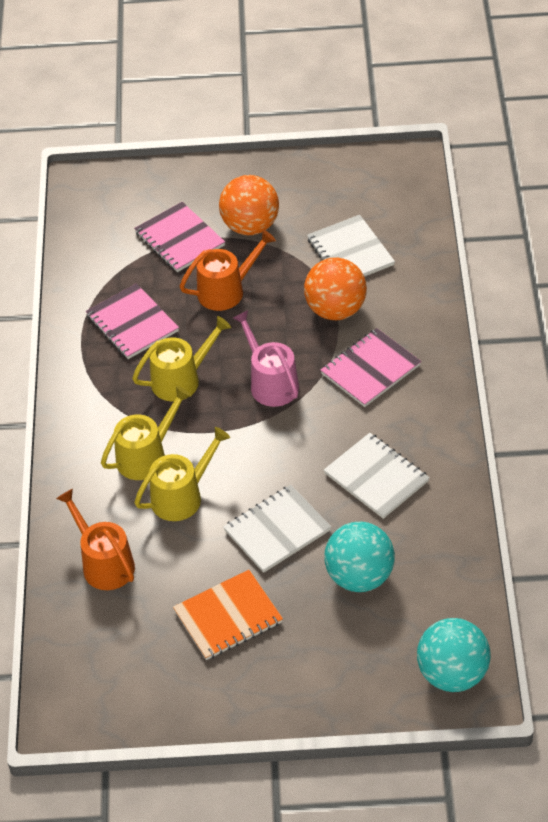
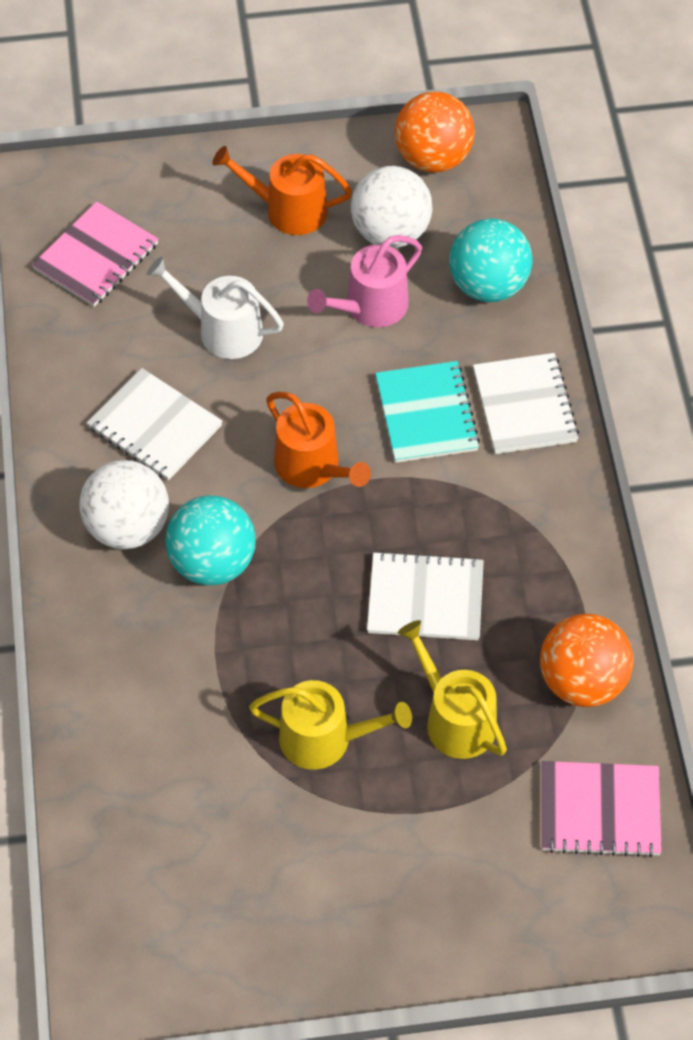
orange notebook: 1 -> 0
pink notebook: 3 -> 2
turquoise notebook: 0 -> 1
white ball: 0 -> 2
white watering can: 0 -> 1
yellow watering can: 3 -> 2

